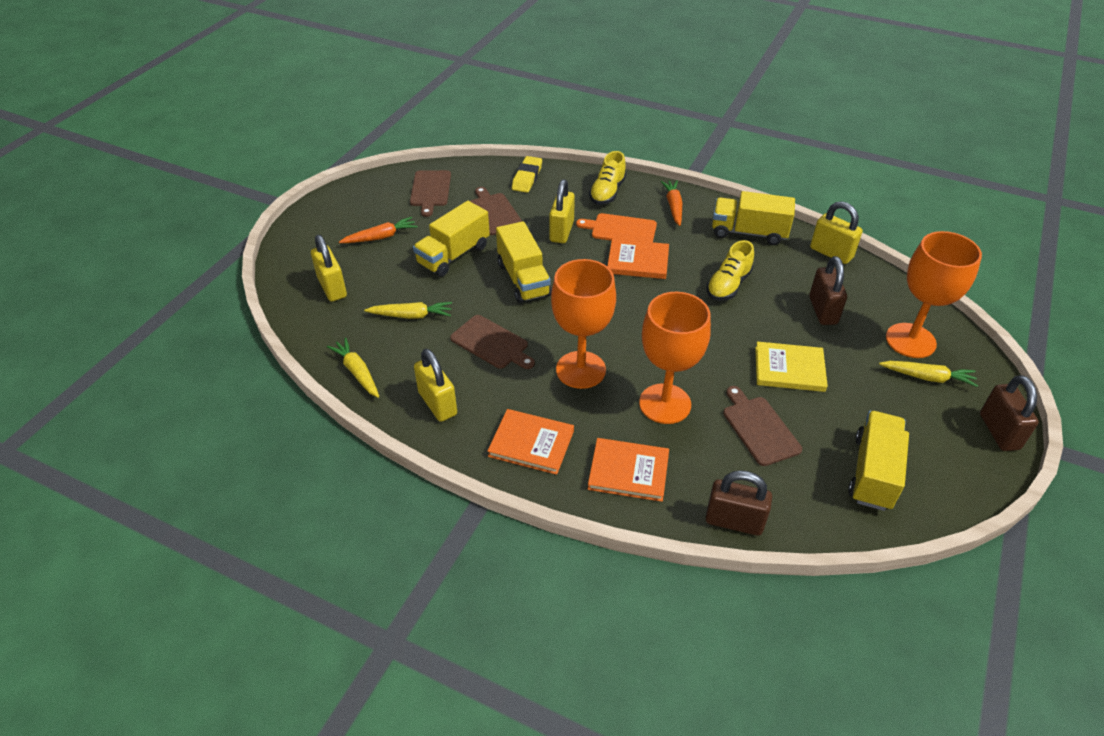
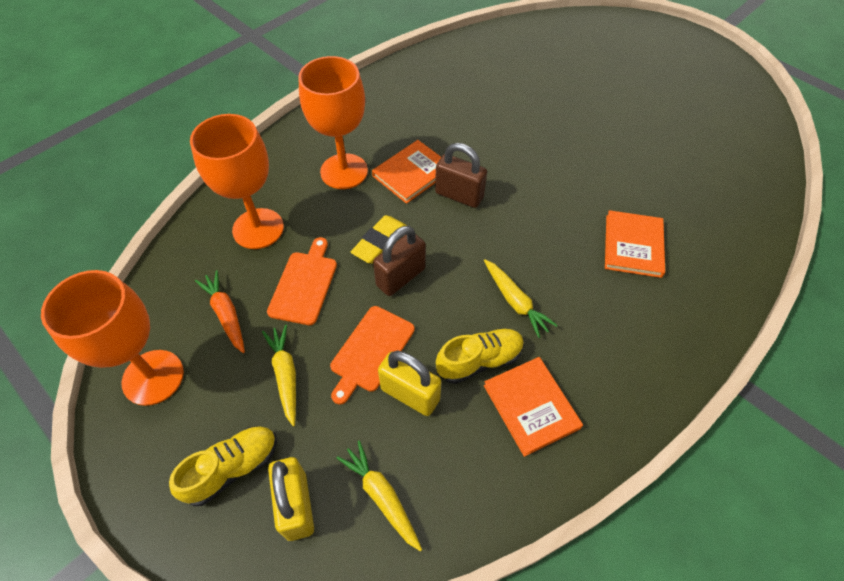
brown cutting board: 4 -> 0
brown padlock: 3 -> 2
orange carrot: 2 -> 1
orange cutting board: 1 -> 2
yellow book: 1 -> 0
yellow padlock: 4 -> 2
yellow truck: 4 -> 0

